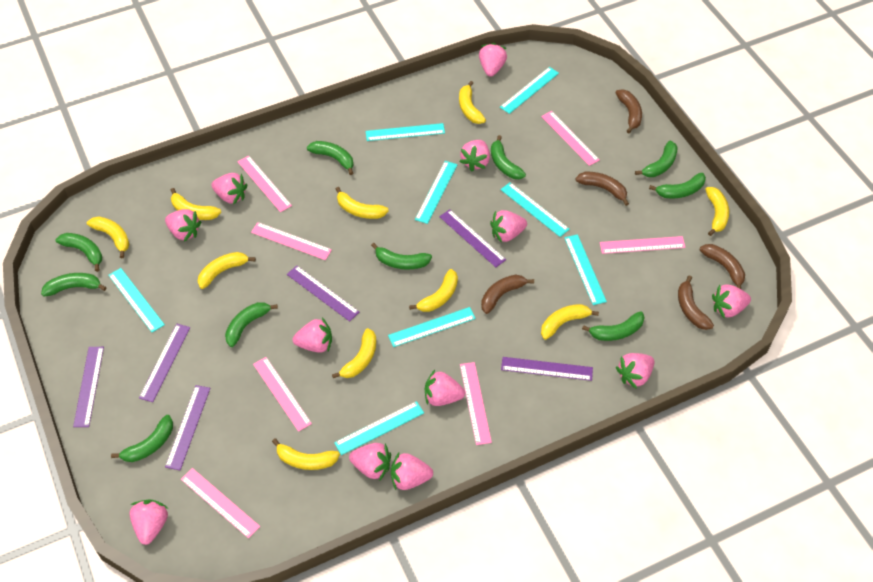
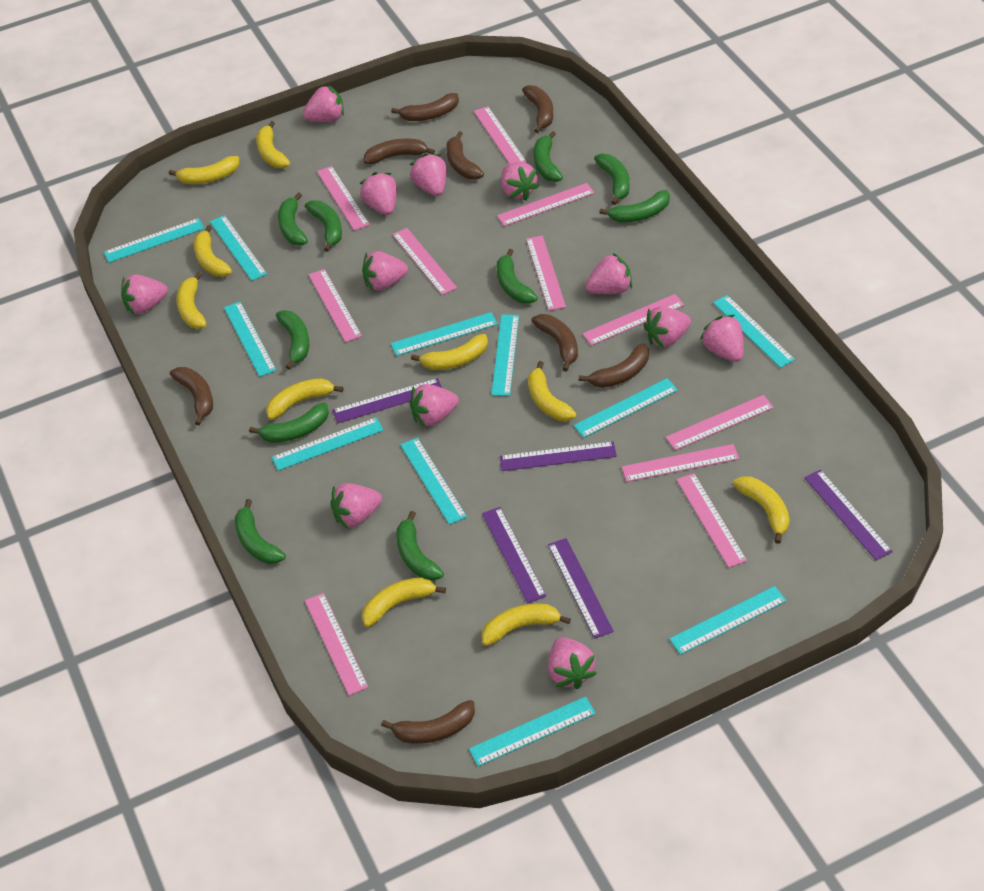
brown banana: 5 -> 8
pink ruler: 7 -> 11
purple ruler: 6 -> 5
turquoise ruler: 8 -> 11

